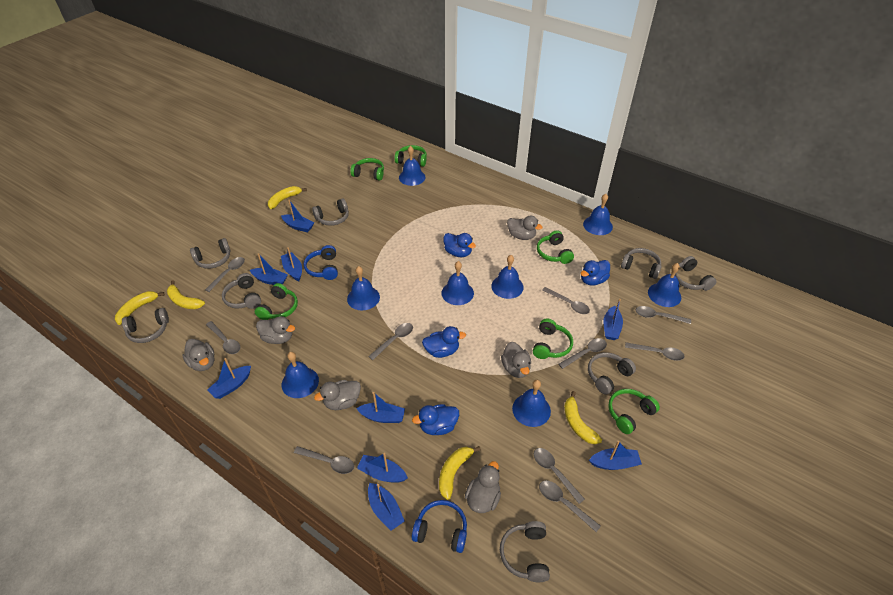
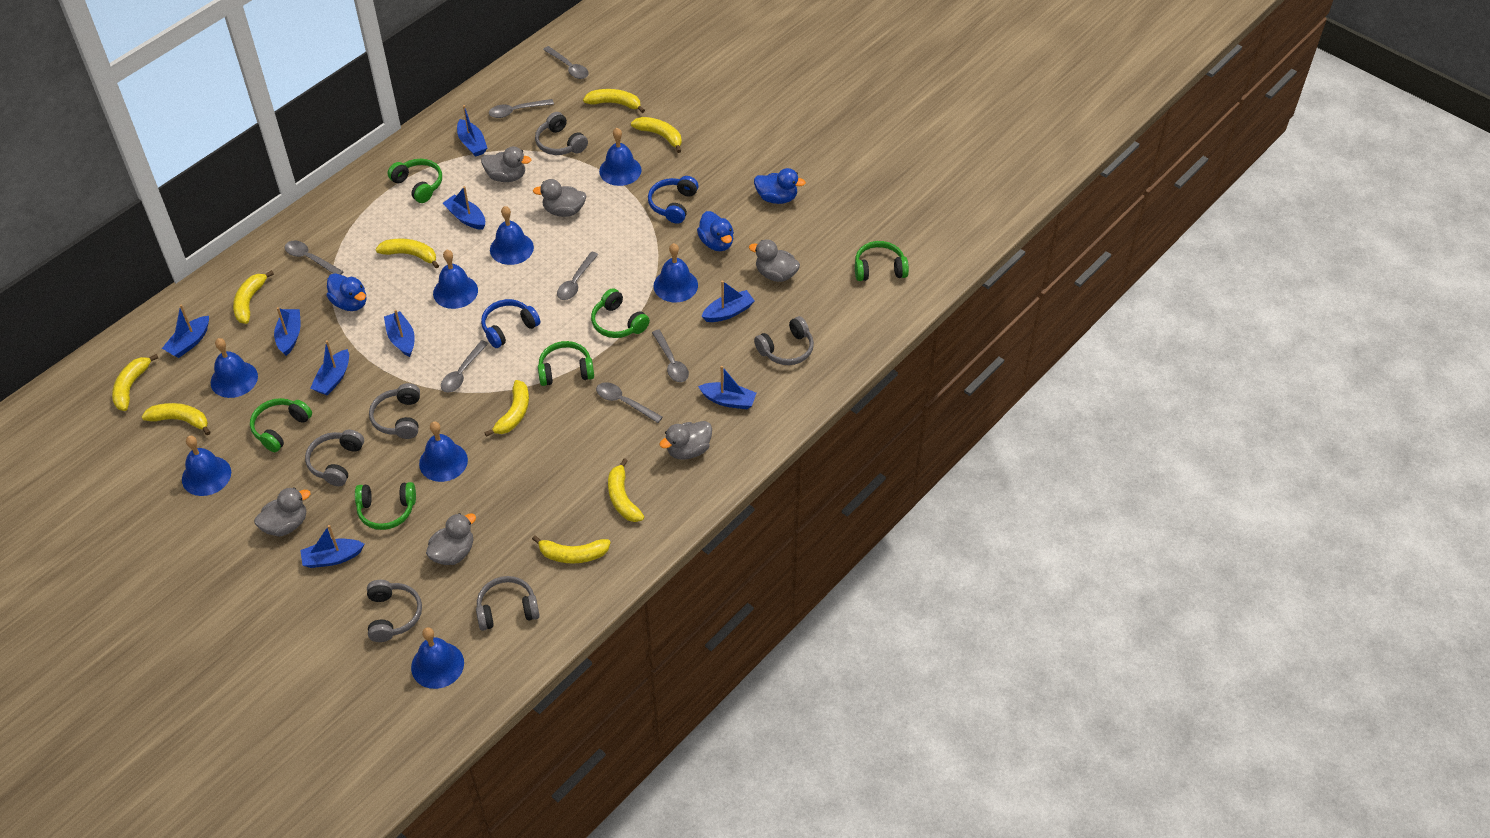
blue duck: 4 -> 3
grey headphones: 8 -> 6
grey spoon: 10 -> 7
yellow banana: 5 -> 9

